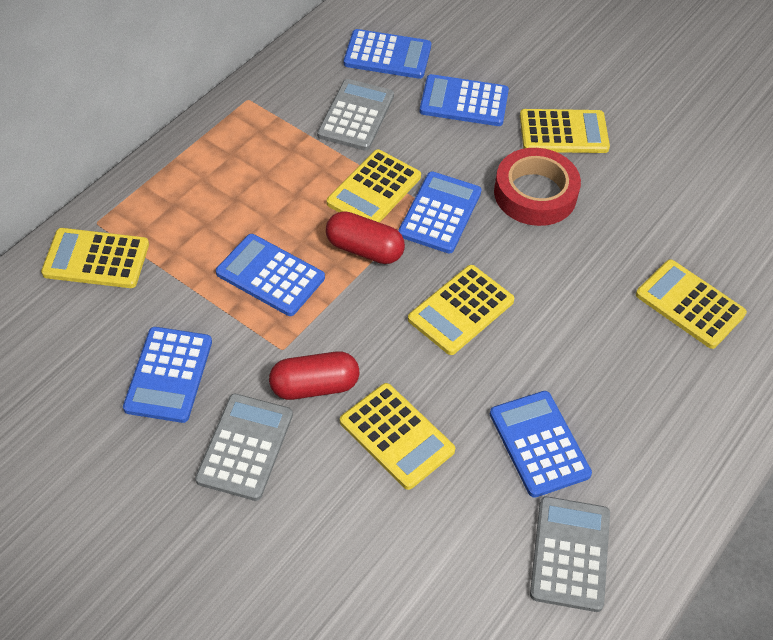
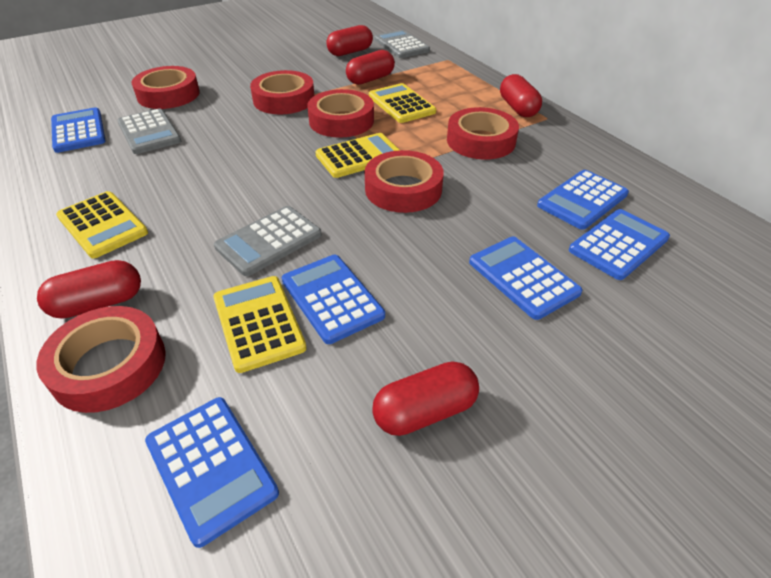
red capsule: 2 -> 5
red tape: 1 -> 6
yellow calculator: 6 -> 4

